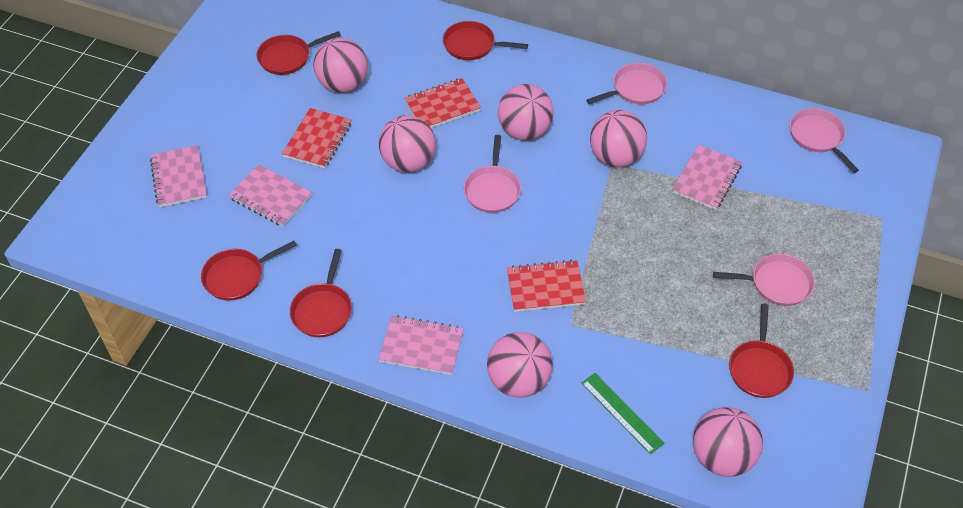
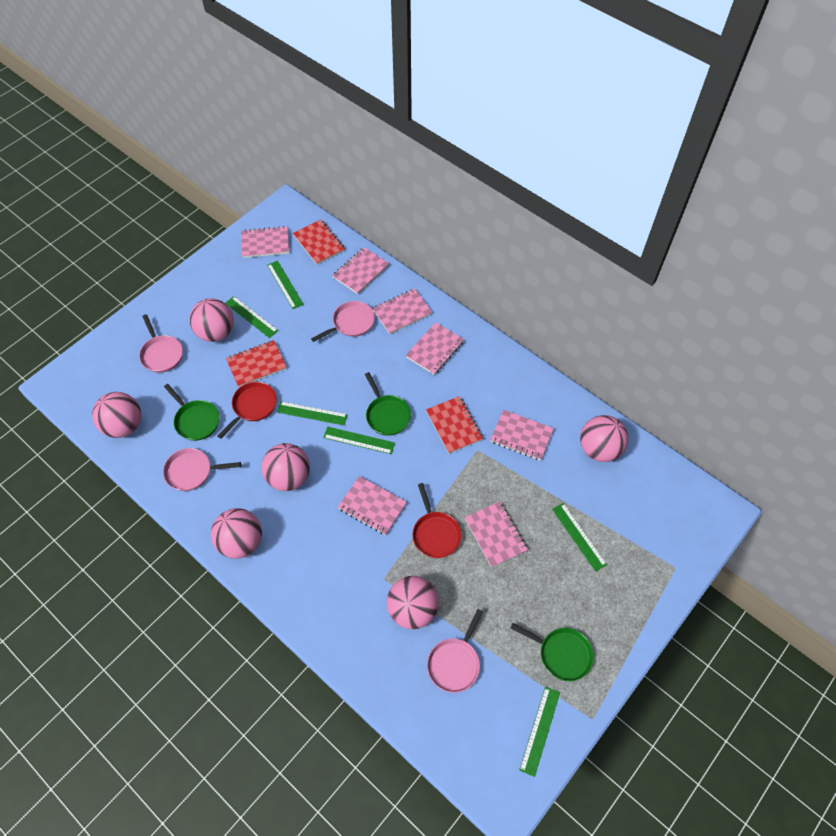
green pan: 0 -> 3
green ruler: 1 -> 6
pink notebook: 4 -> 7
red pan: 5 -> 2

